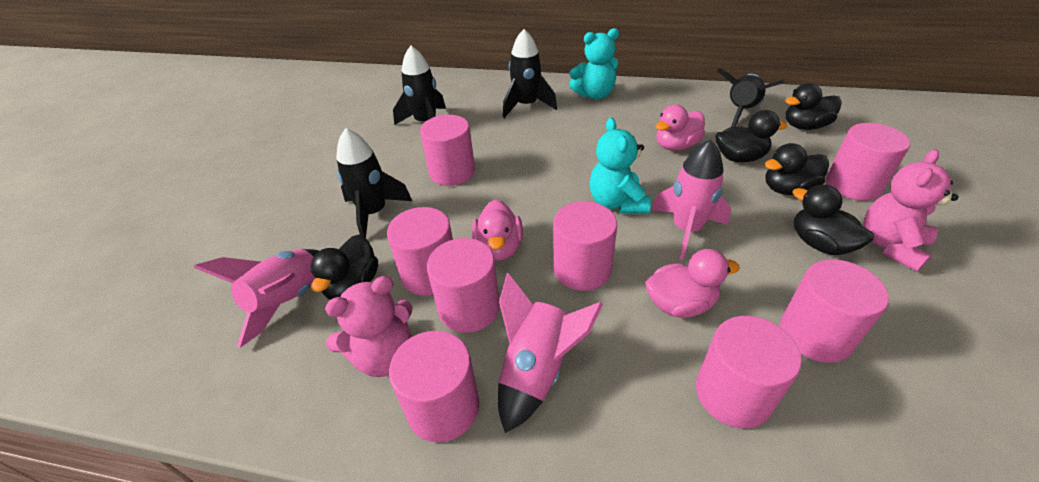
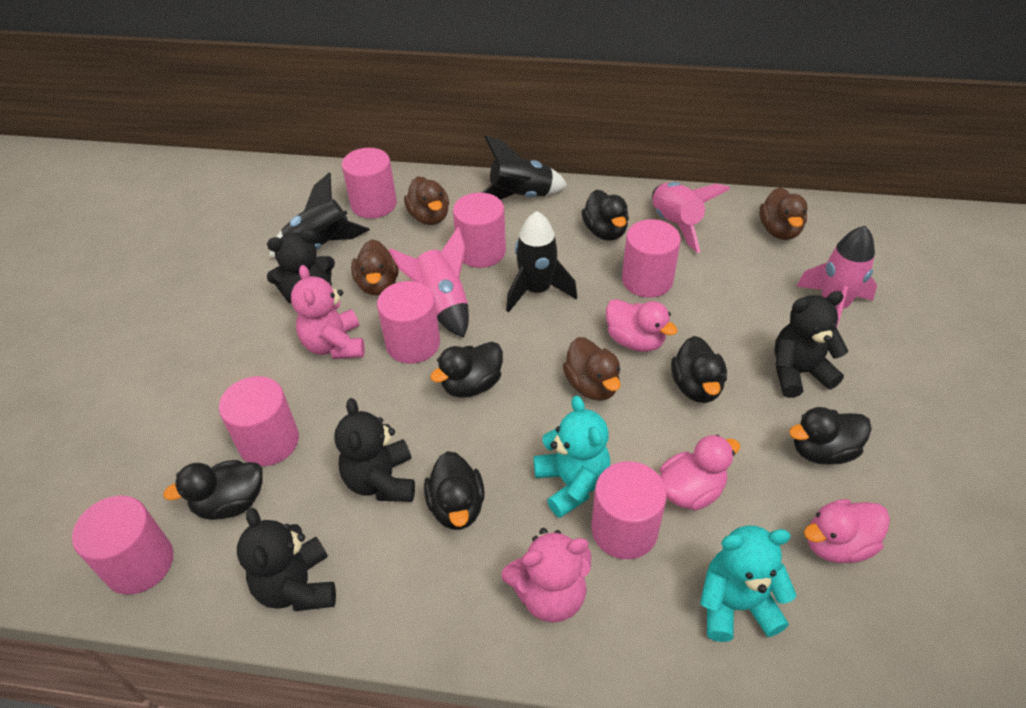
black duck: 5 -> 6
black rocket: 4 -> 3
black teddy bear: 0 -> 4
brown duck: 0 -> 4
pink cylinder: 8 -> 7

